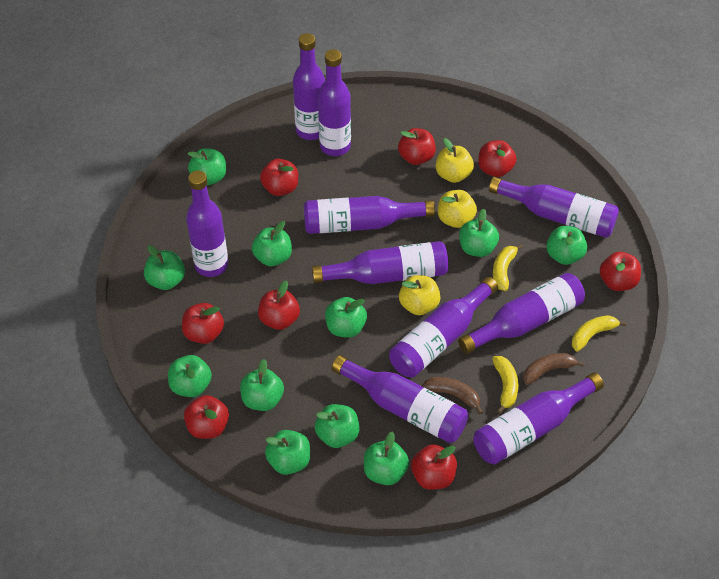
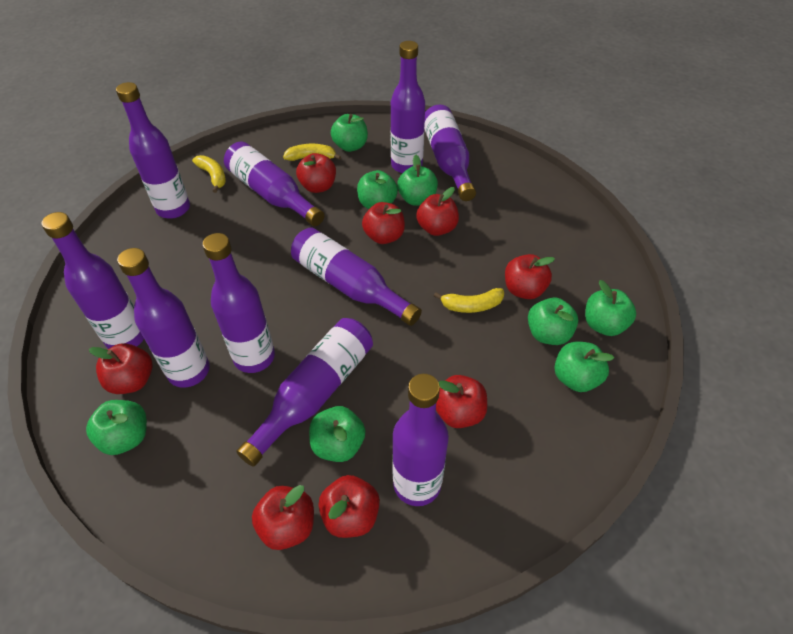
brown banana: 2 -> 0
green apple: 11 -> 8
yellow apple: 3 -> 0

